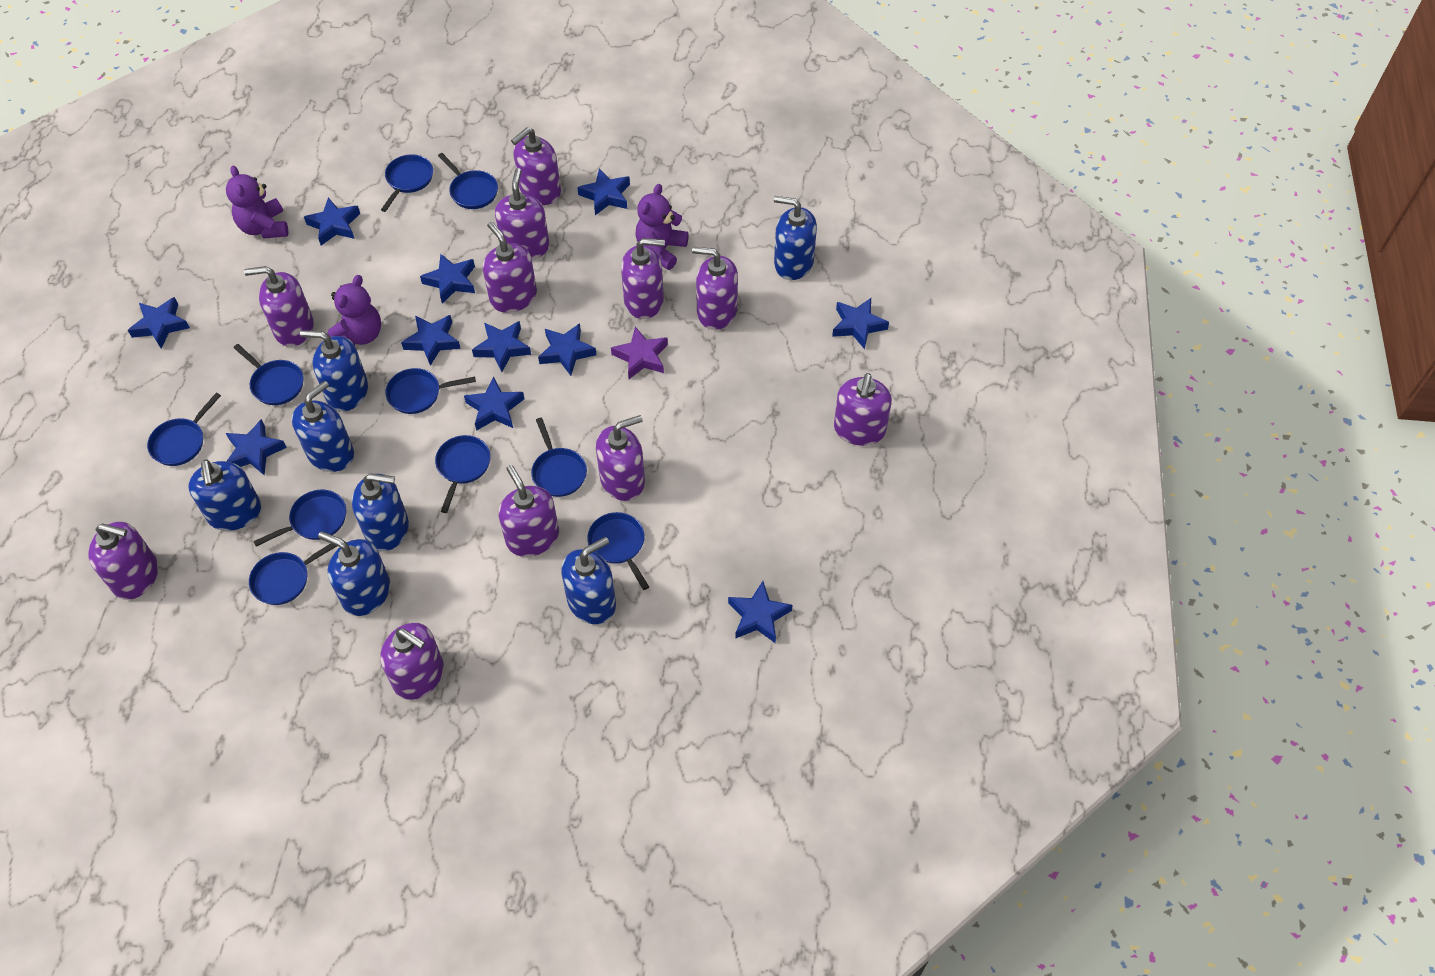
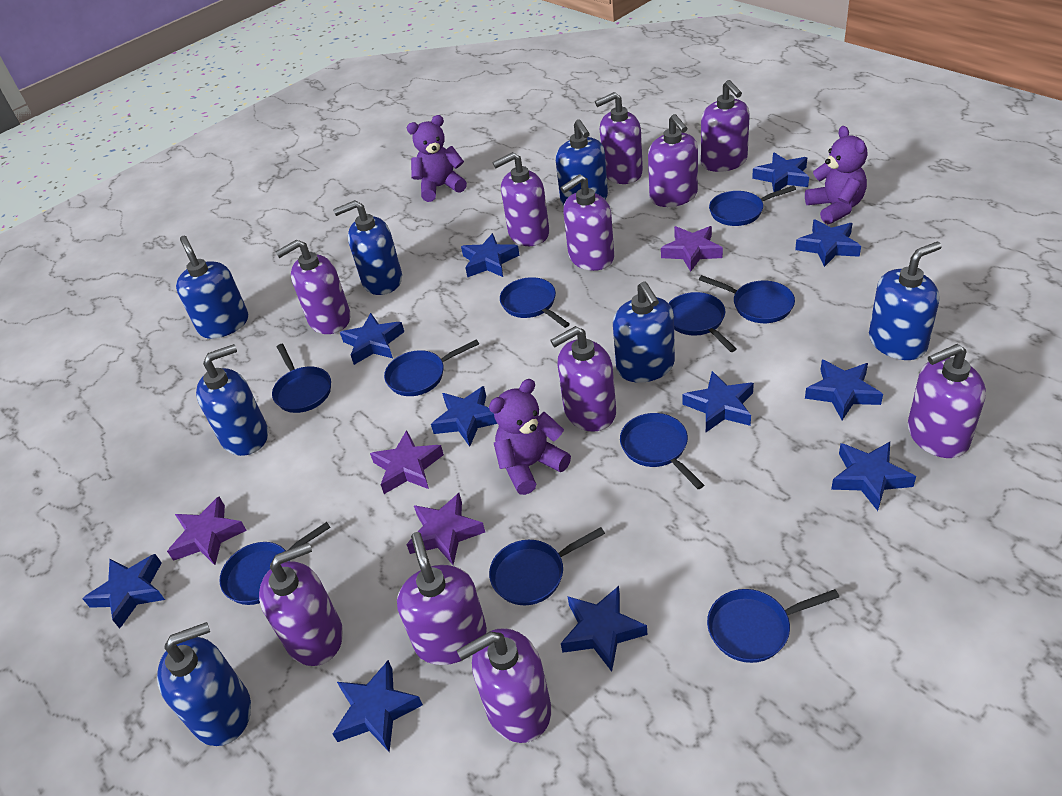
purple star: 1 -> 4

